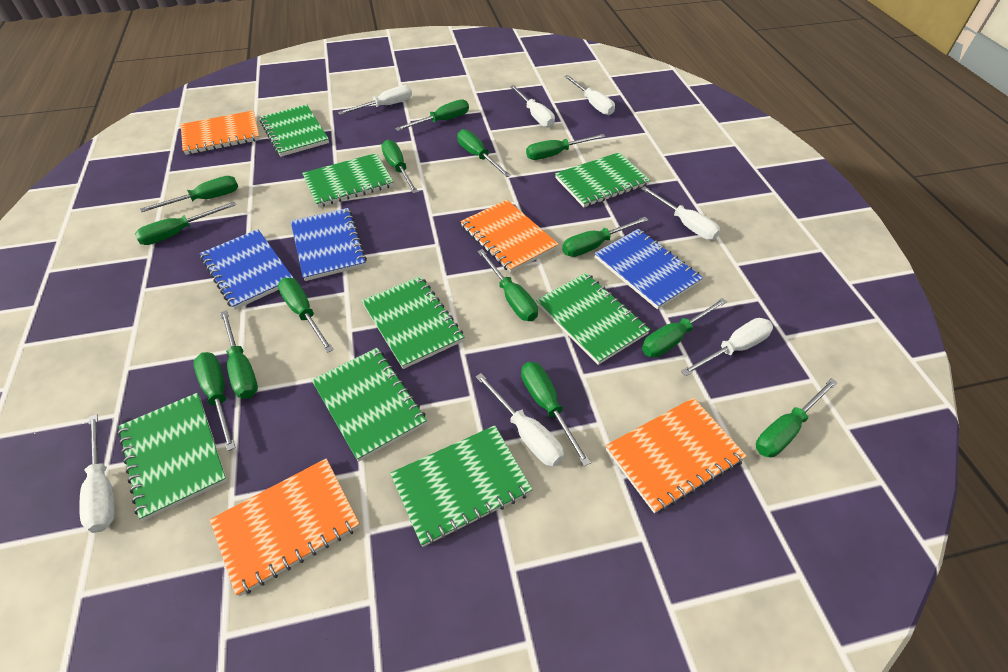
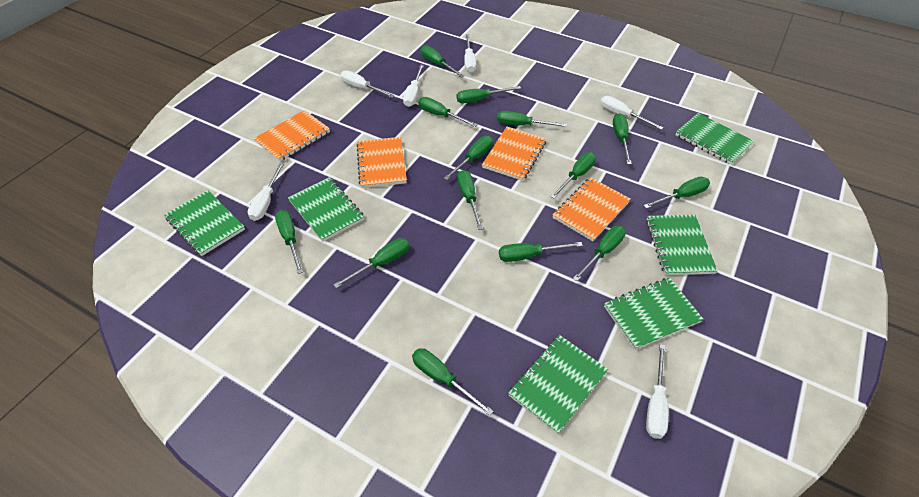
blue notebook: 3 -> 0
green notebook: 8 -> 6
white screwdriver: 7 -> 6

